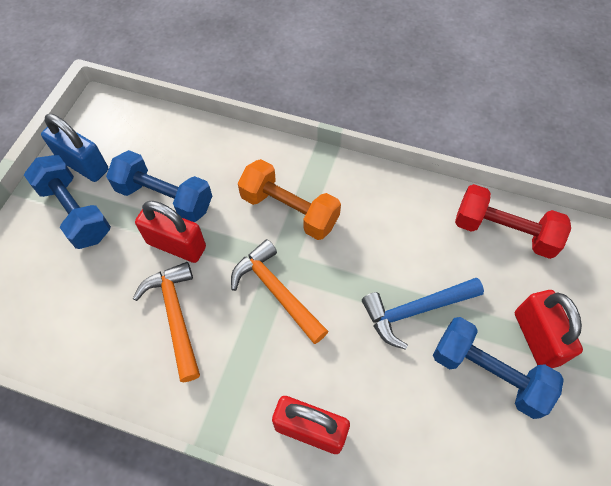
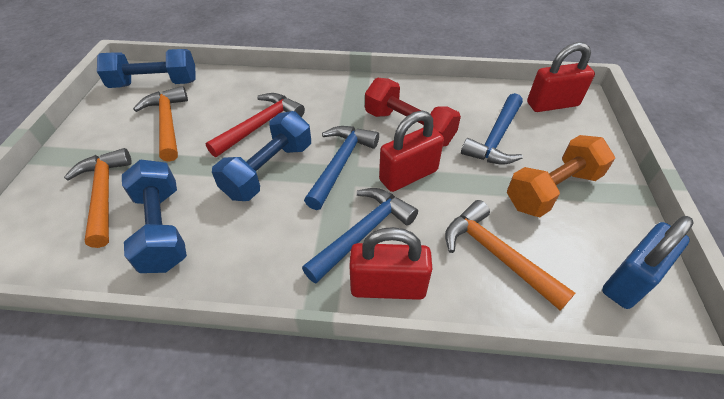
blue hammer: 1 -> 3
orange hammer: 2 -> 3
red hammer: 0 -> 1

